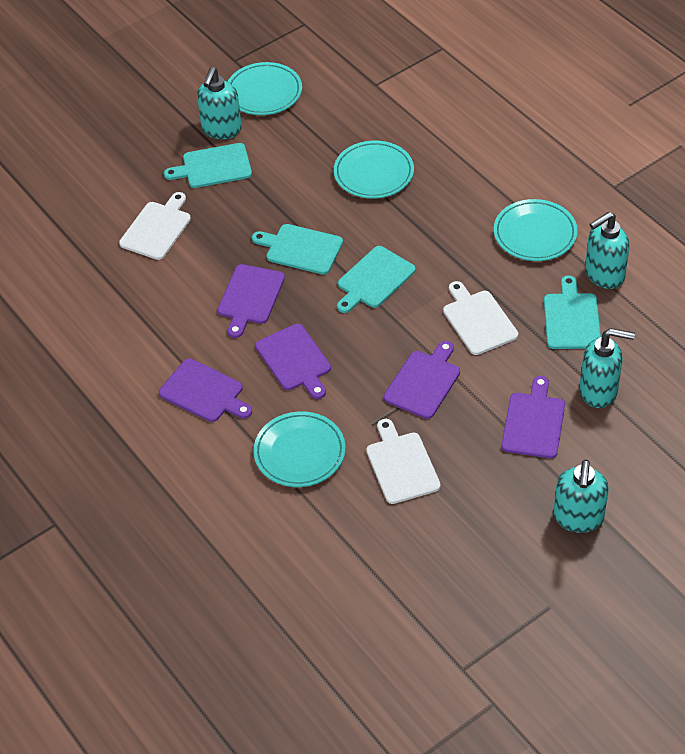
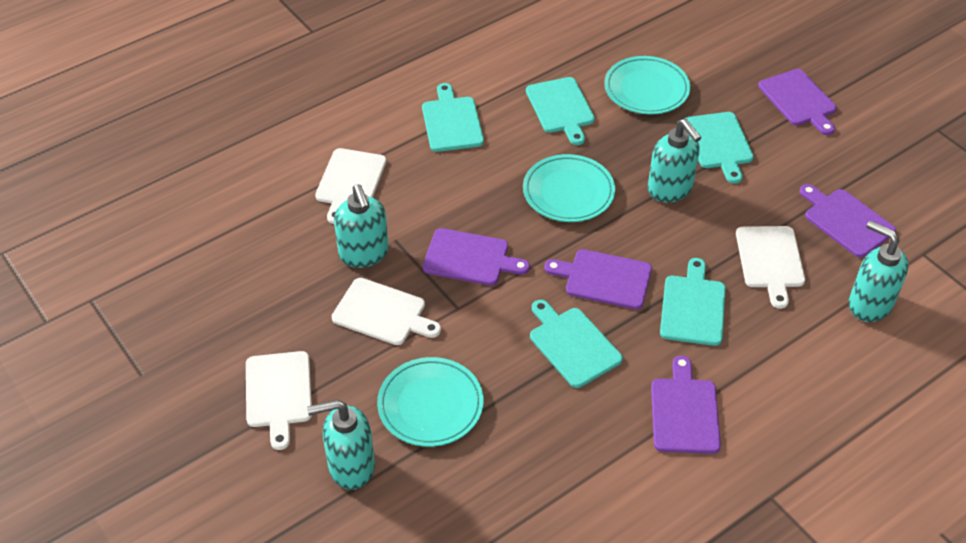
turquoise cutting board: 4 -> 5
turquoise plate: 4 -> 3
white cutting board: 3 -> 4

